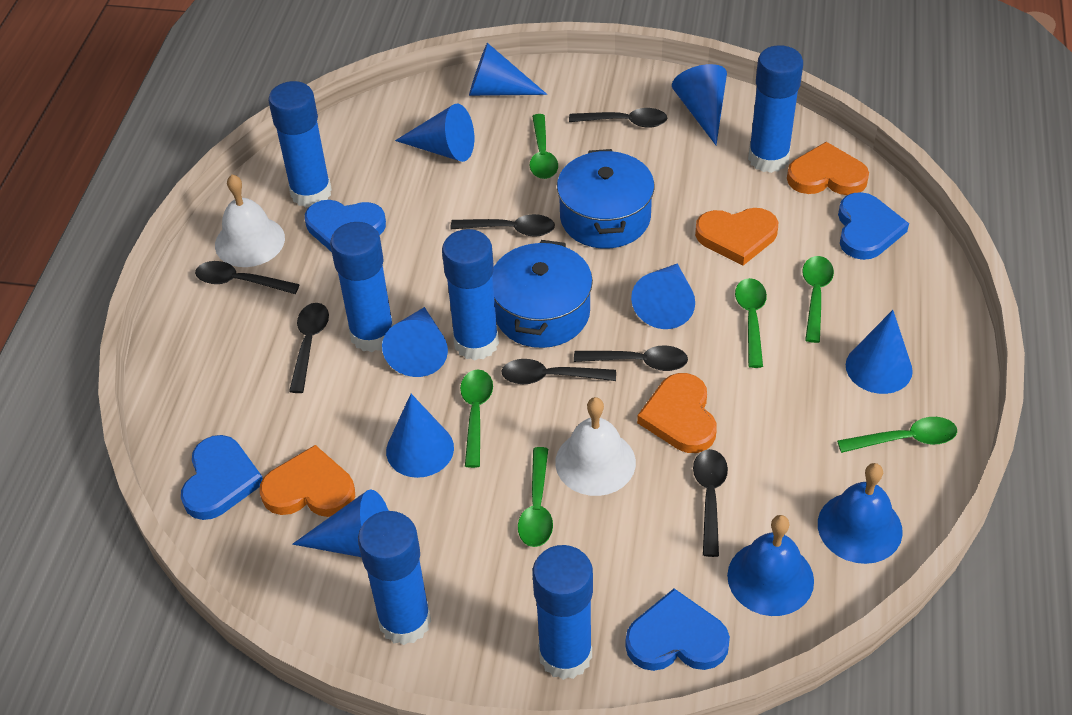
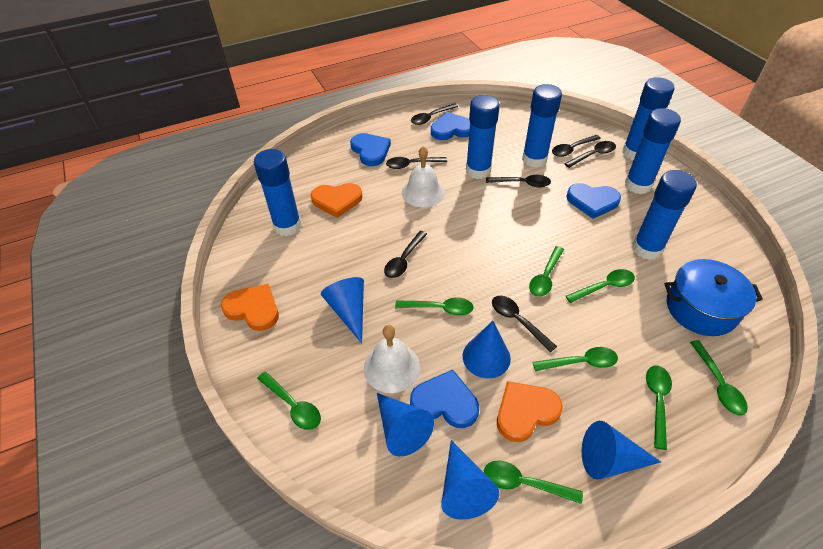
blue bell: 2 -> 0
blue cone: 8 -> 5
blue pot: 2 -> 1
green spoon: 6 -> 8
orange heart: 4 -> 3

